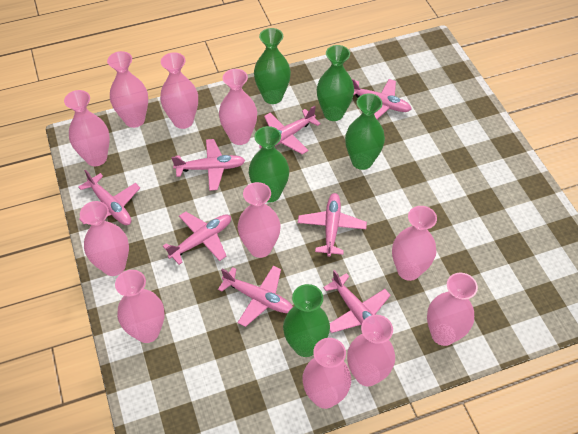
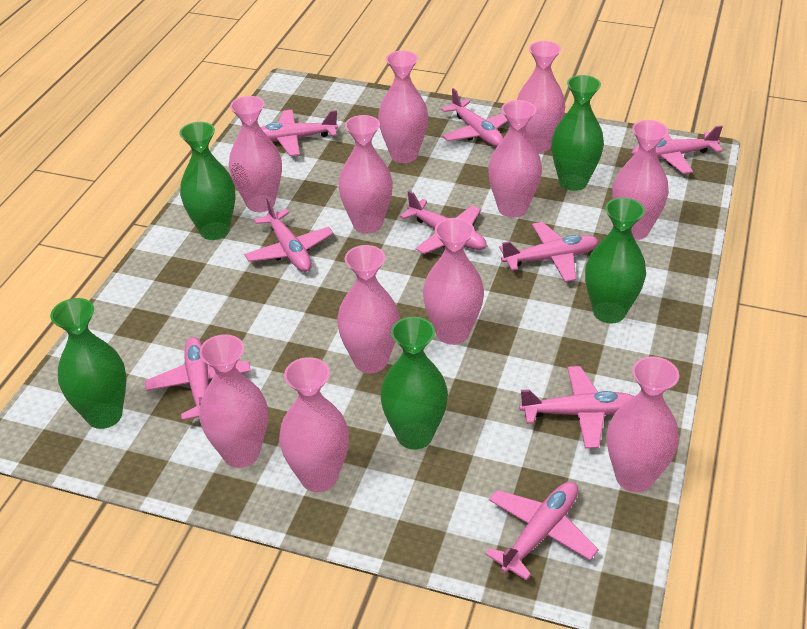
pink plane: 8 -> 9

